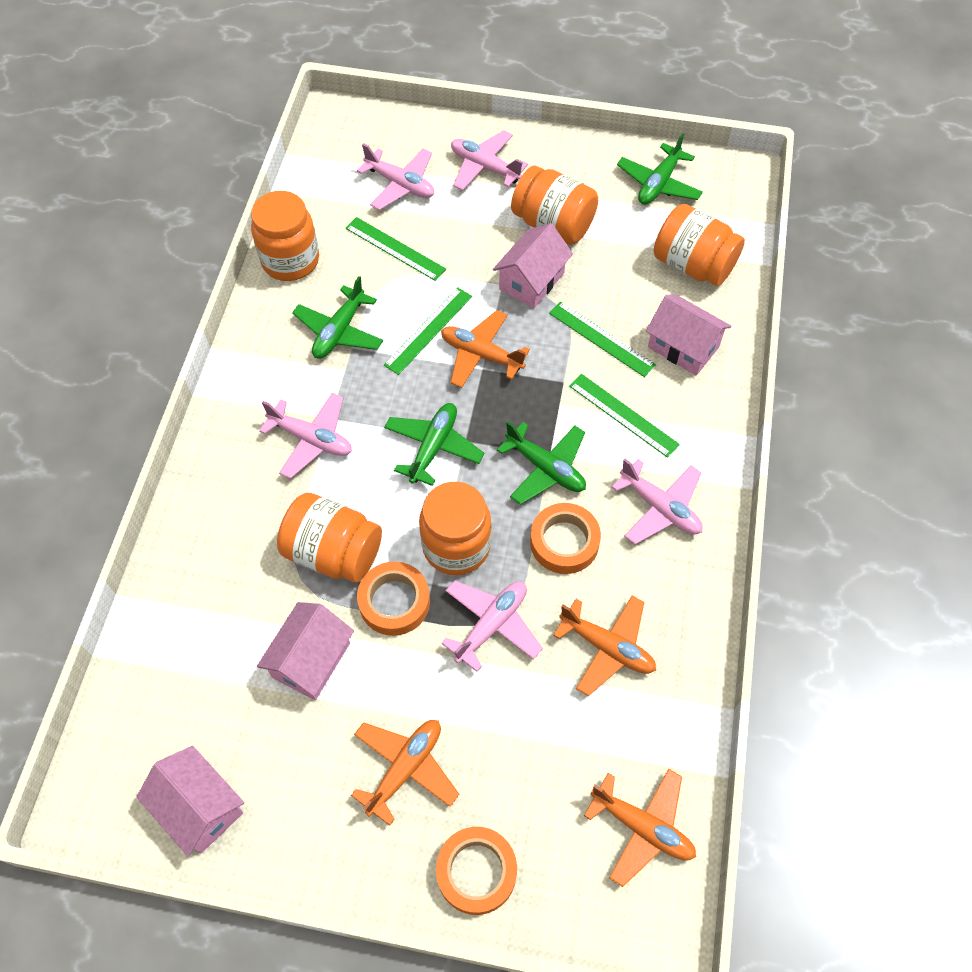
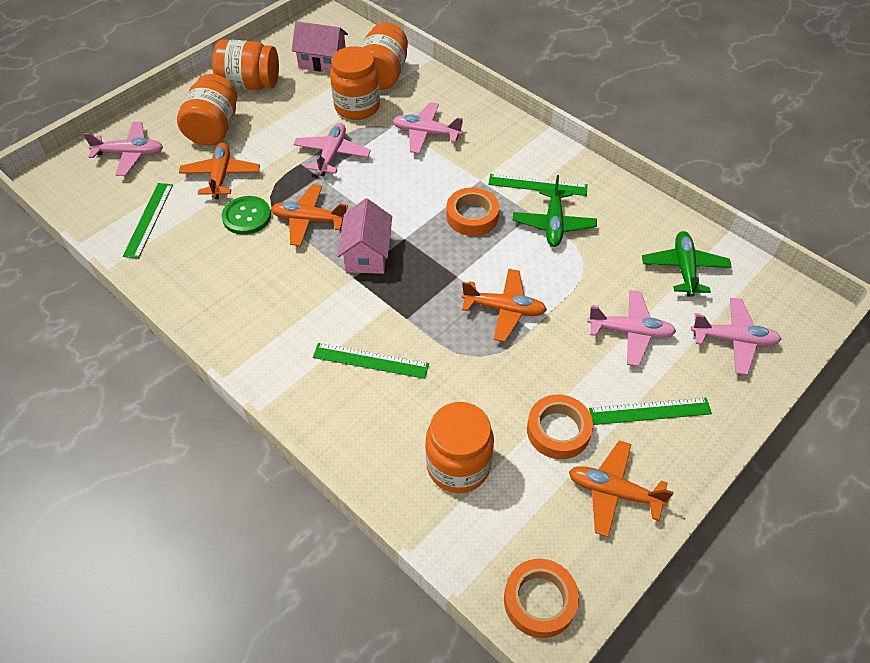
green button: 0 -> 1
green plane: 4 -> 2
pink house: 4 -> 2

